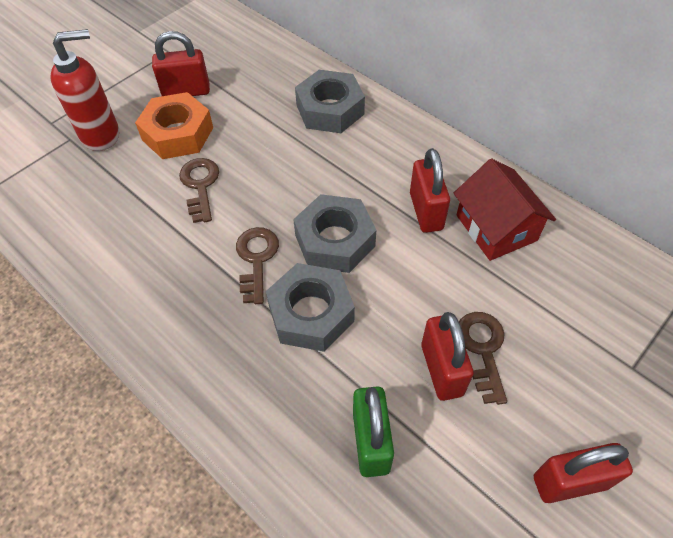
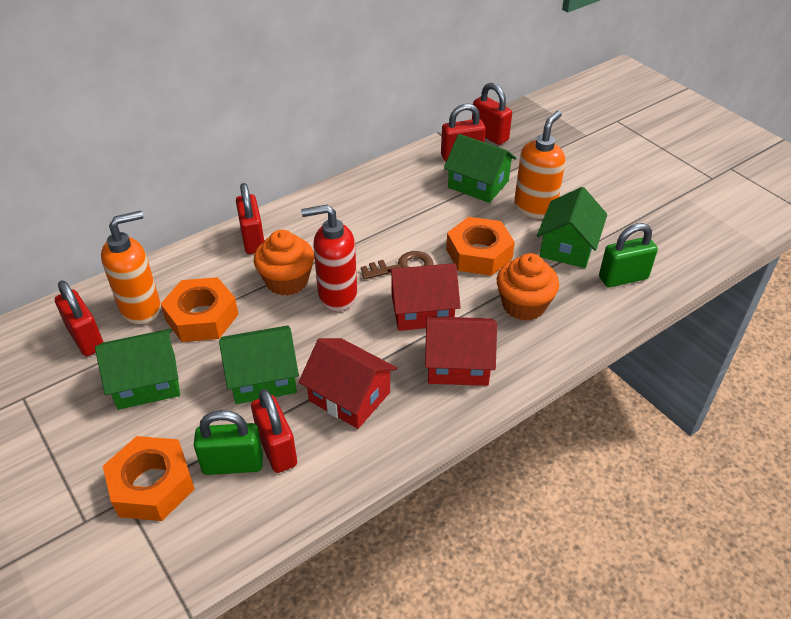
brown key: 3 -> 1
green house: 0 -> 4
green padlock: 1 -> 2
grey nut: 3 -> 0
orange cupcake: 0 -> 2
orange nut: 1 -> 3
orange soap dispenser: 0 -> 2
red house: 1 -> 3
red padlock: 4 -> 5

